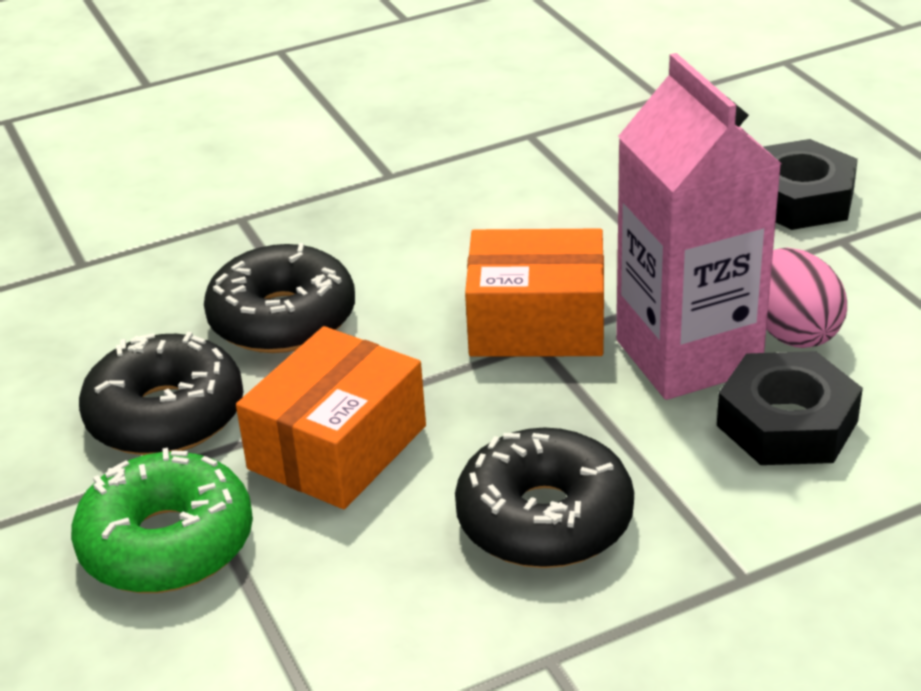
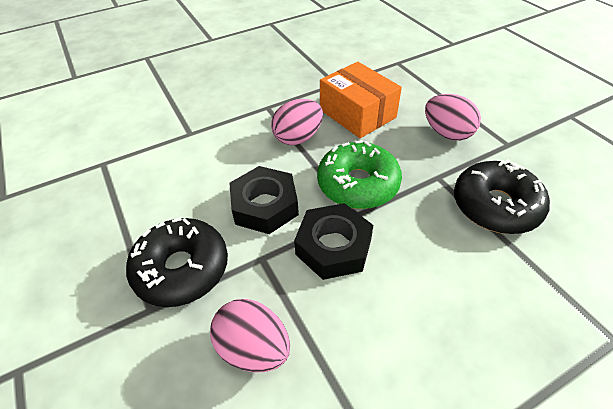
black donut: 3 -> 2
orange box: 2 -> 1
pink carton: 1 -> 0
pink egg: 1 -> 3

